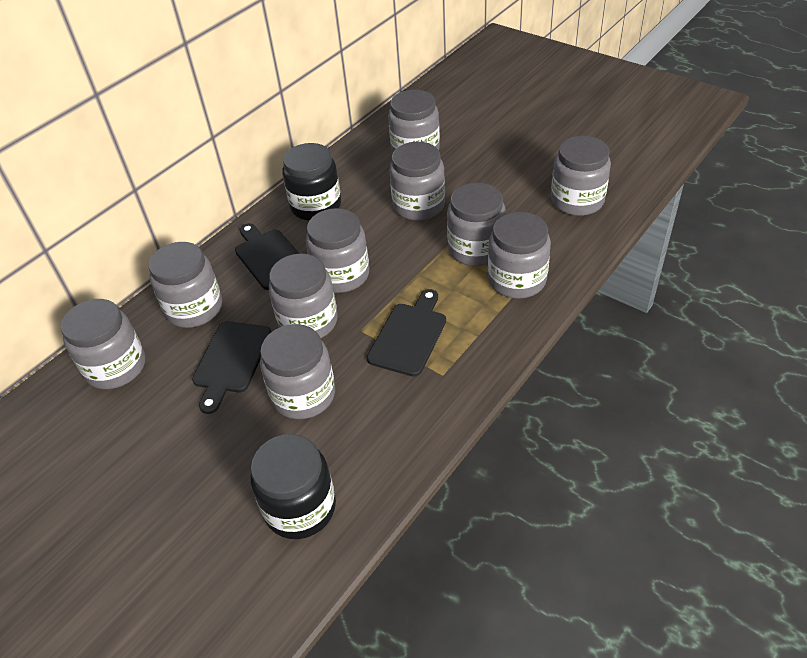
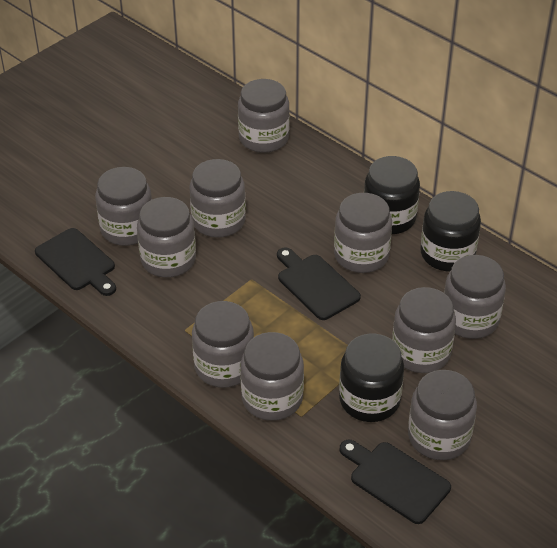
black jar: 2 -> 3

